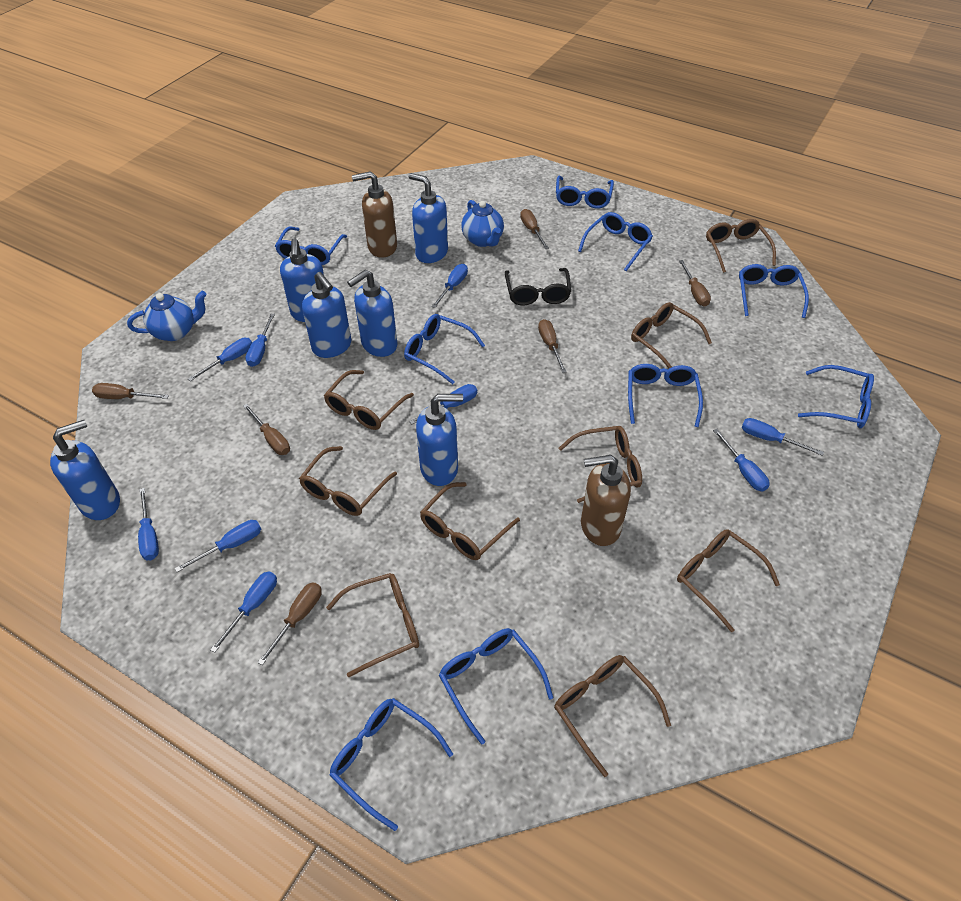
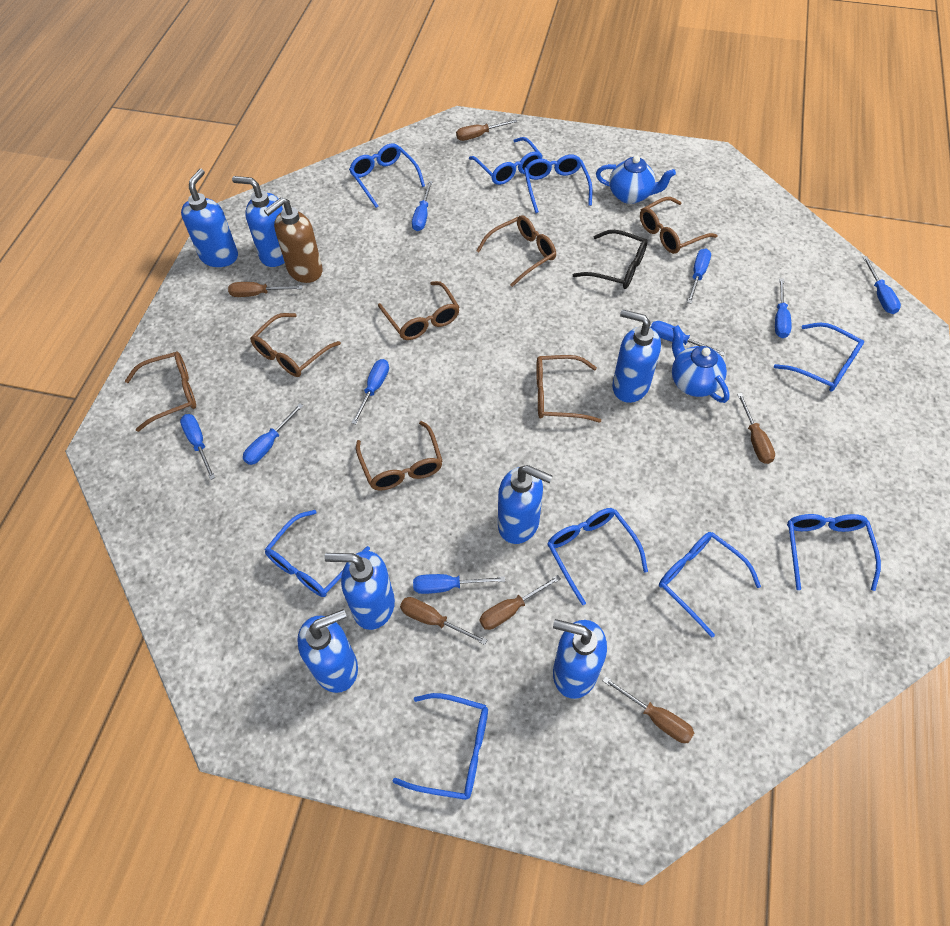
blue soap dispenser: 6 -> 7
brown glasses: 9 -> 7
brown soap dispenser: 2 -> 1

